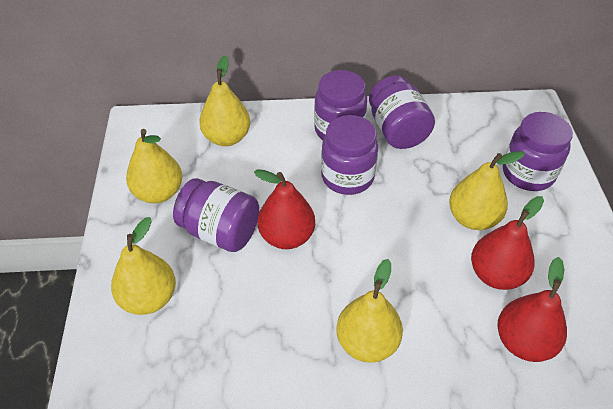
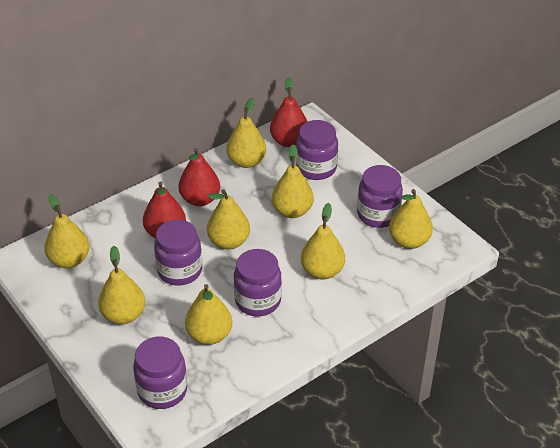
yellow pear: 5 -> 8

